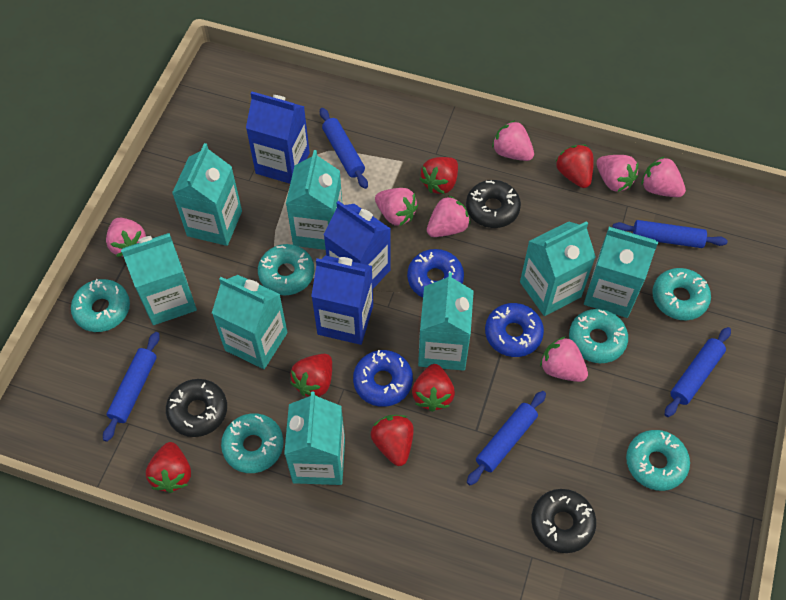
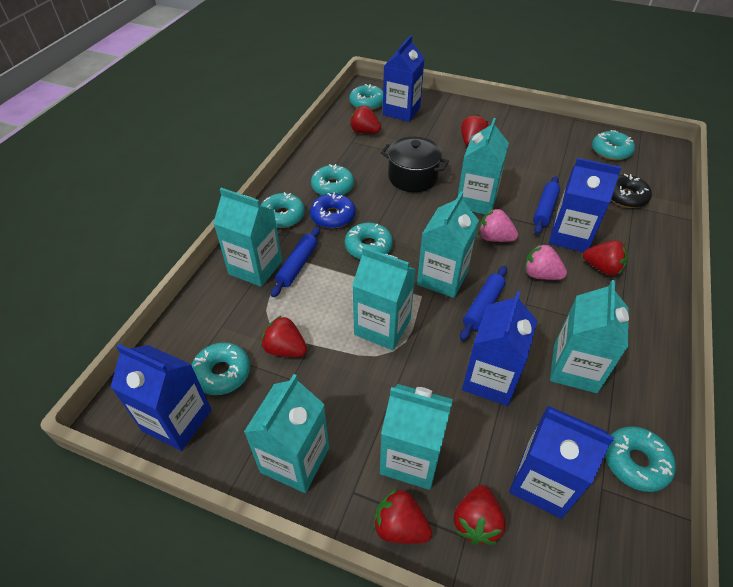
black donut: 3 -> 1
black pot: 0 -> 1
blue carton: 3 -> 5
blue donut: 3 -> 1
blue rolling pin: 5 -> 3
pink strawberry: 7 -> 2
turquoise carton: 8 -> 7
turquoise donut: 6 -> 7

